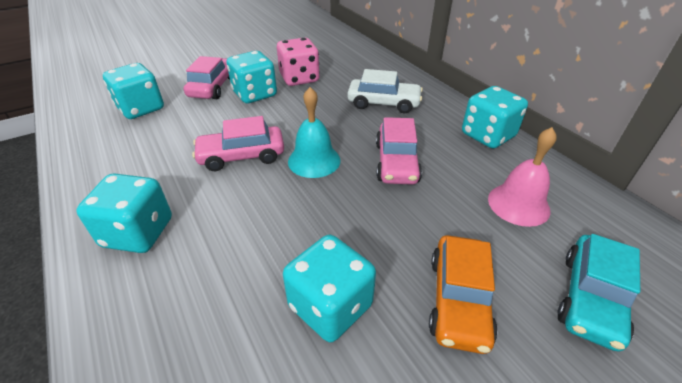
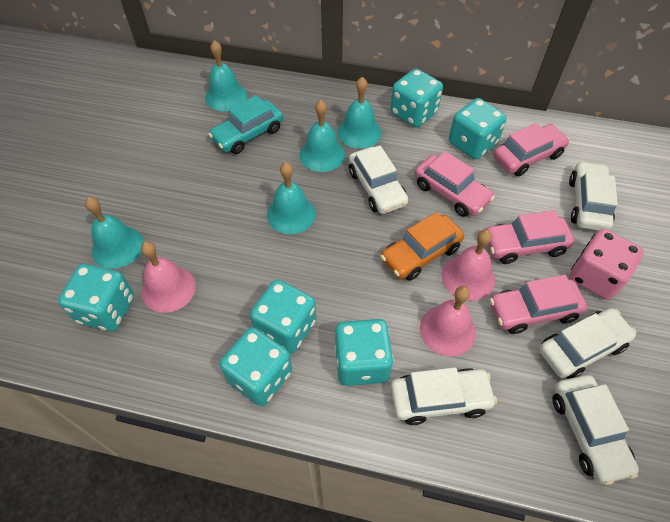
pink bell: 1 -> 3
pink car: 3 -> 4
turquoise bell: 1 -> 5
turquoise dice: 5 -> 6
white car: 1 -> 5

